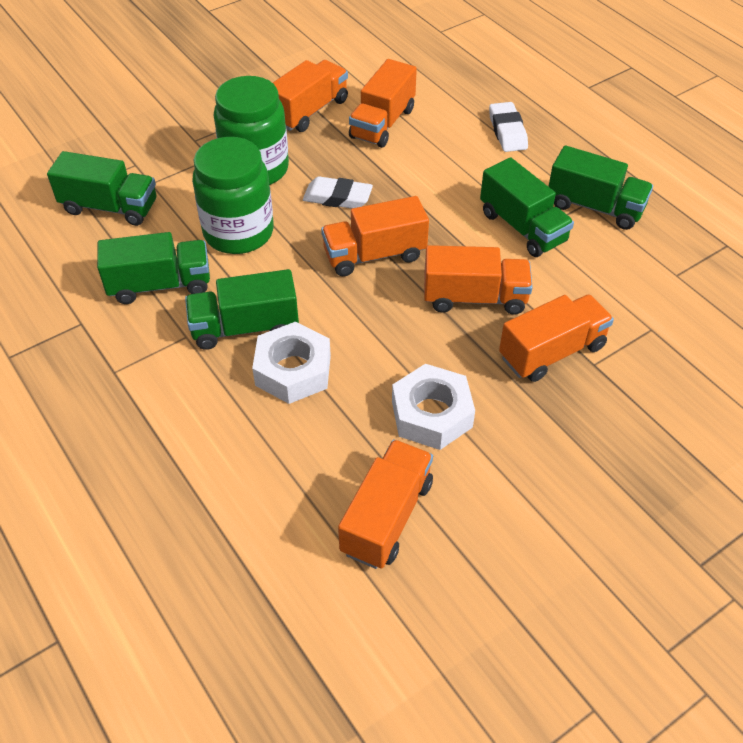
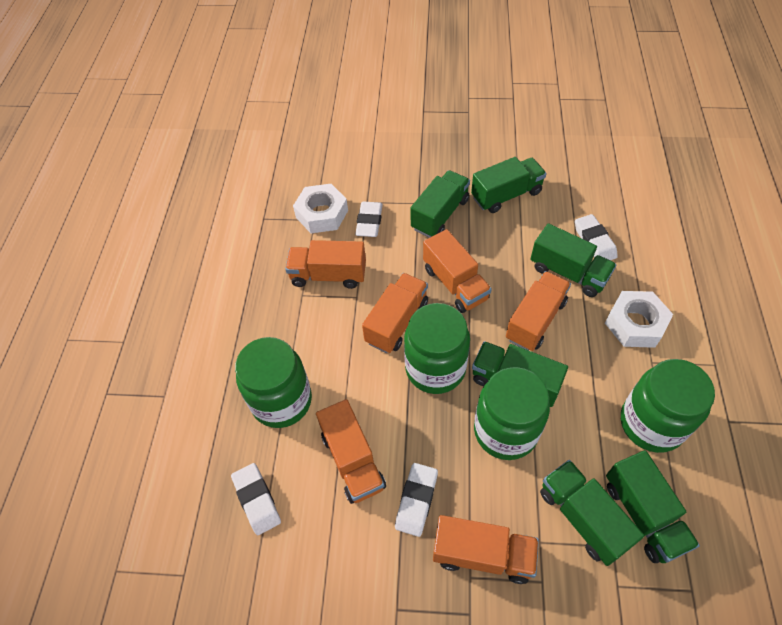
green jar: 2 -> 4
green truck: 5 -> 6
white eraser: 2 -> 4

